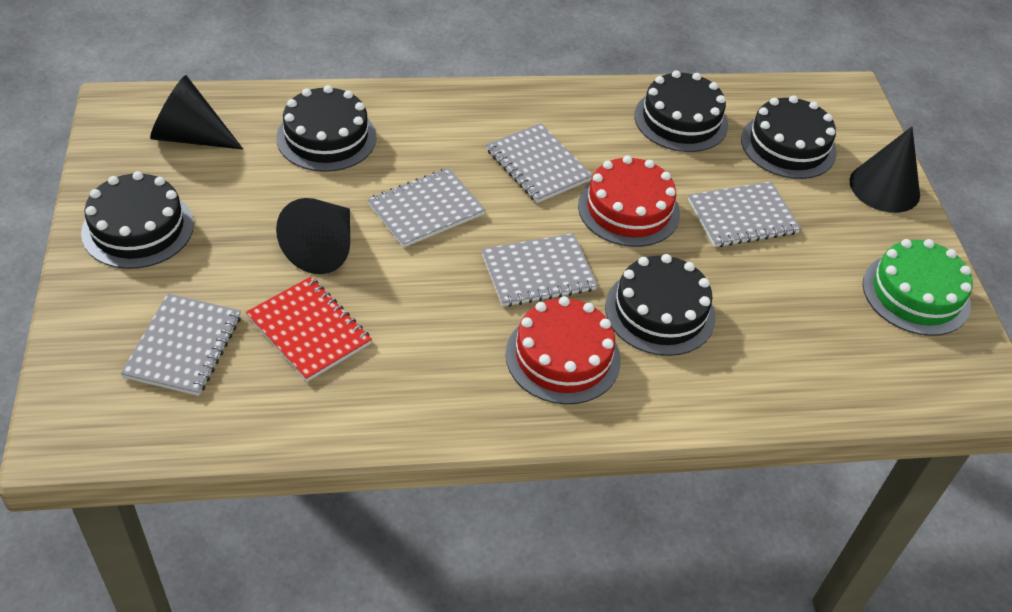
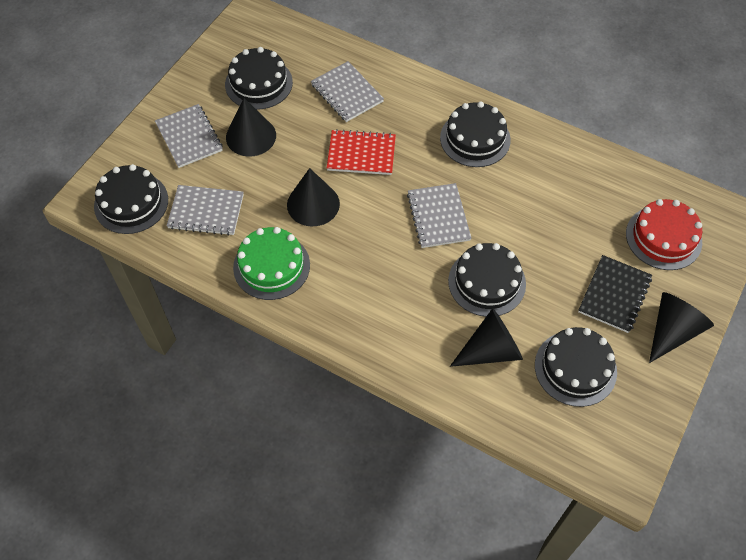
black cone: 3 -> 4
black notebook: 0 -> 1
grey notebook: 5 -> 4
red cake: 2 -> 1

